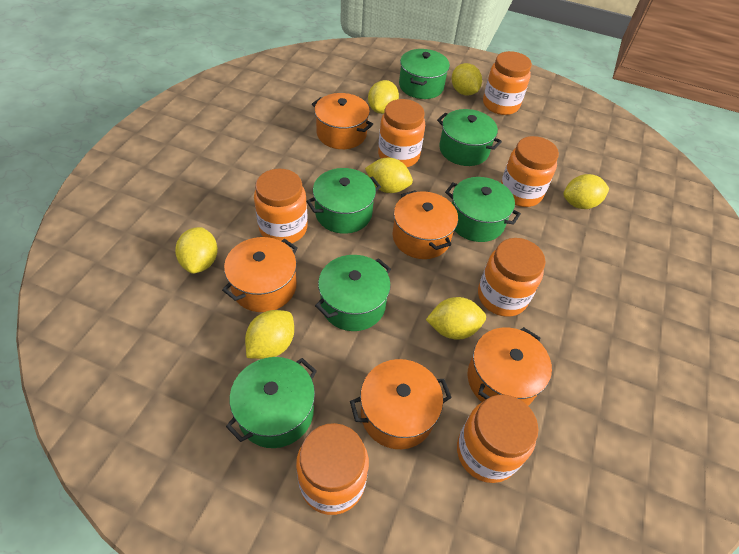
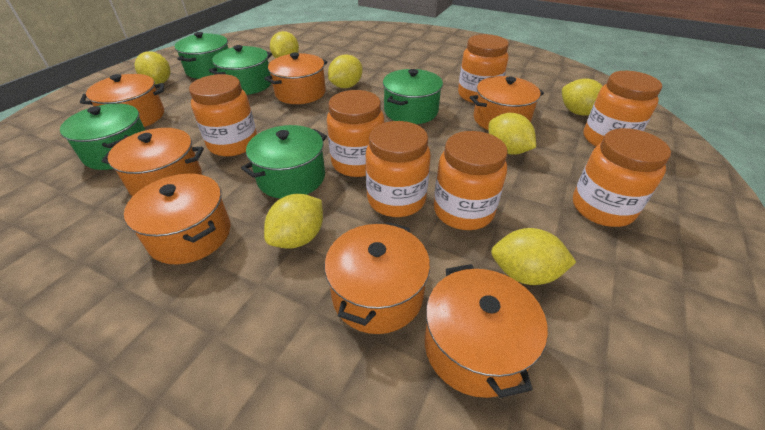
green pot: 6 -> 5
orange pot: 5 -> 7

